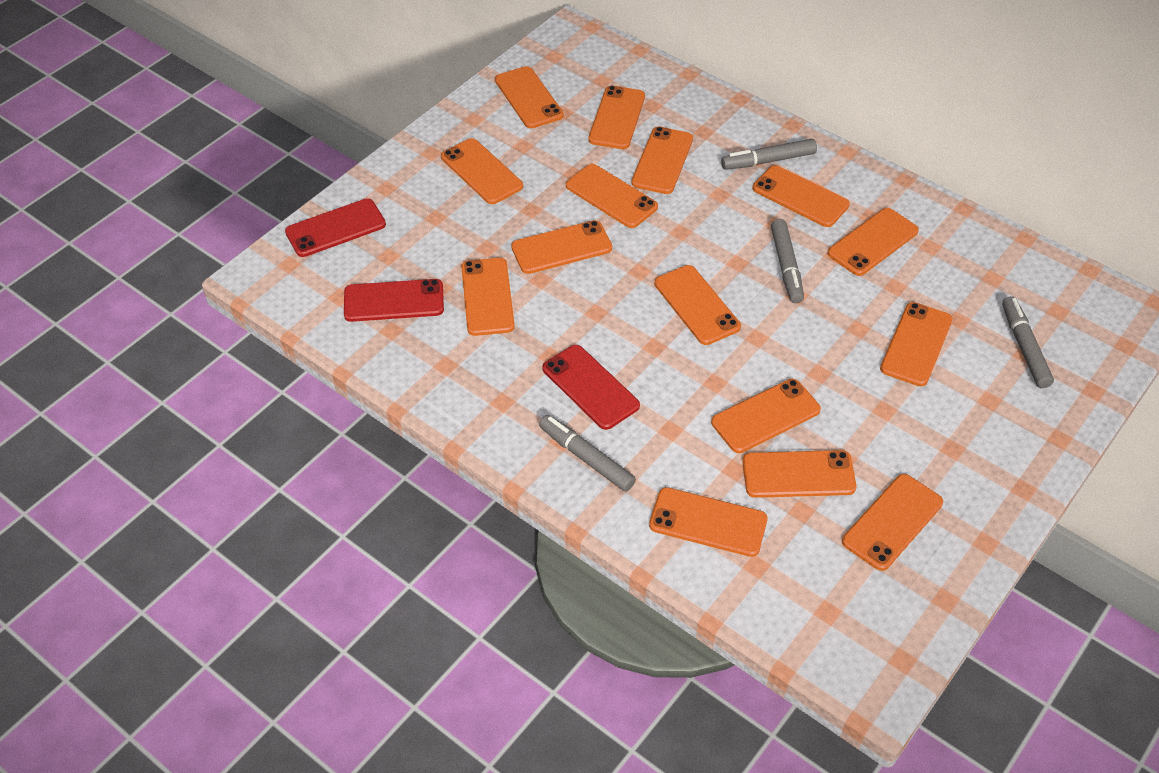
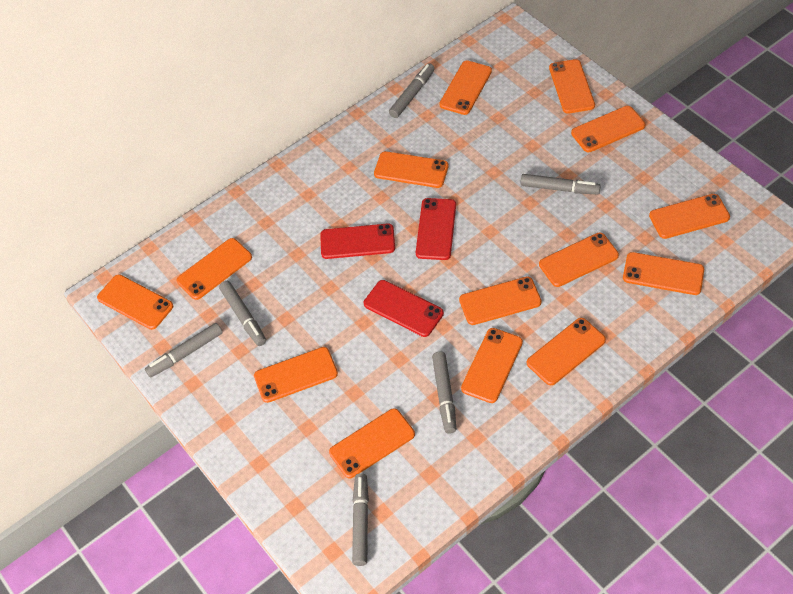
grey marker: 4 -> 6
orange phone: 15 -> 14

